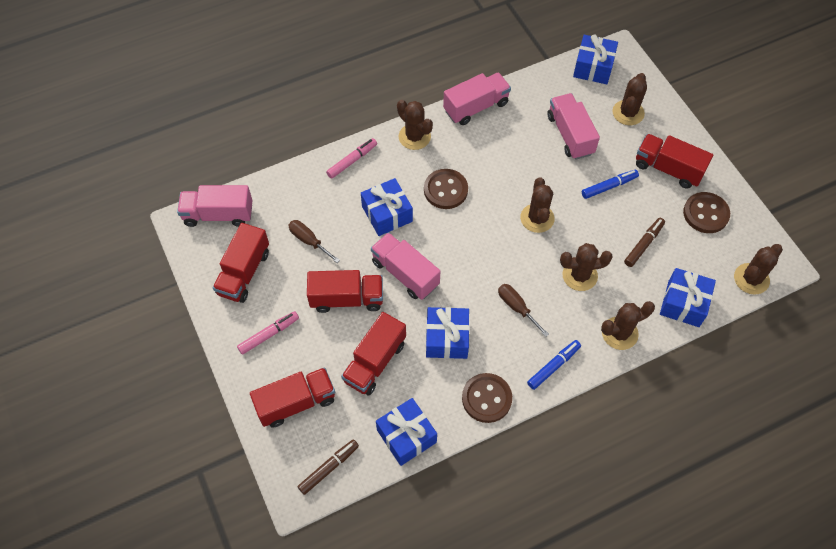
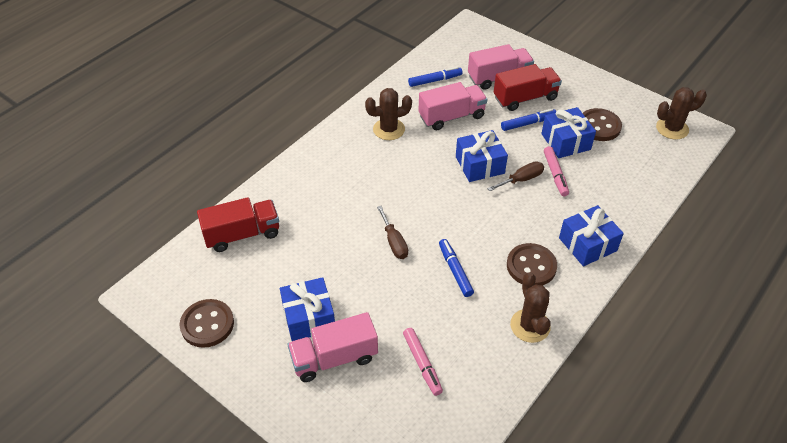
blue gift: 5 -> 4
blue marker: 2 -> 3
brown cactus: 6 -> 3
brown marker: 2 -> 0
pink truck: 4 -> 3
red truck: 5 -> 2

